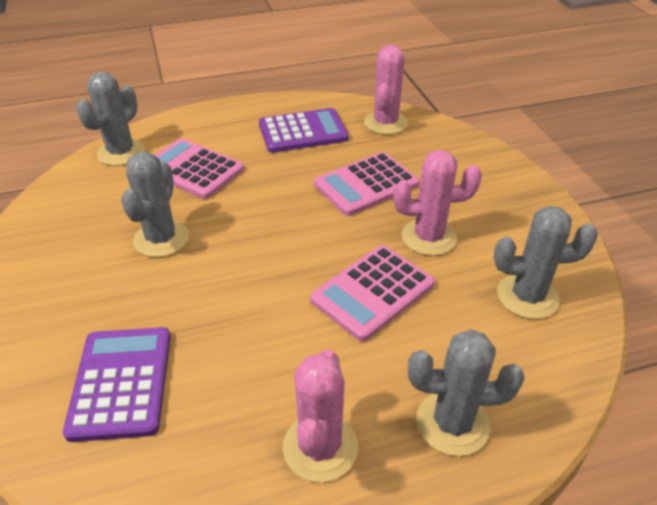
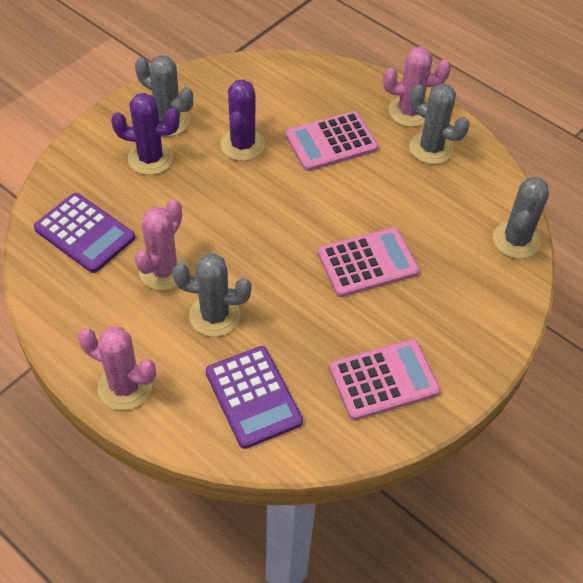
purple cactus: 0 -> 2

